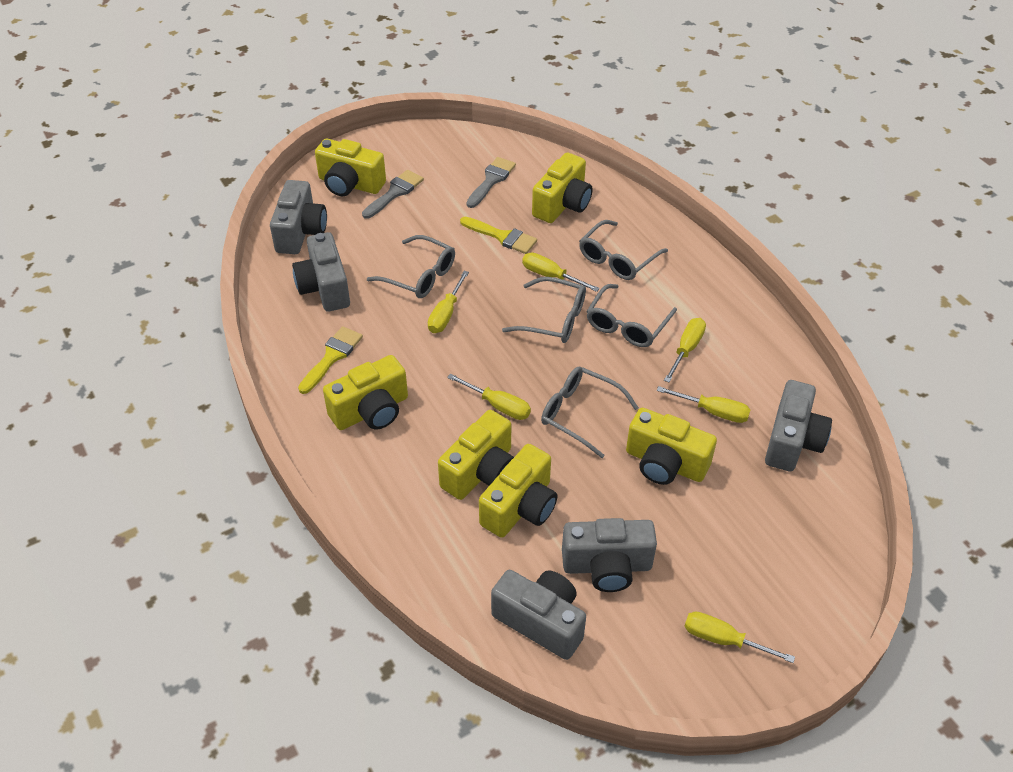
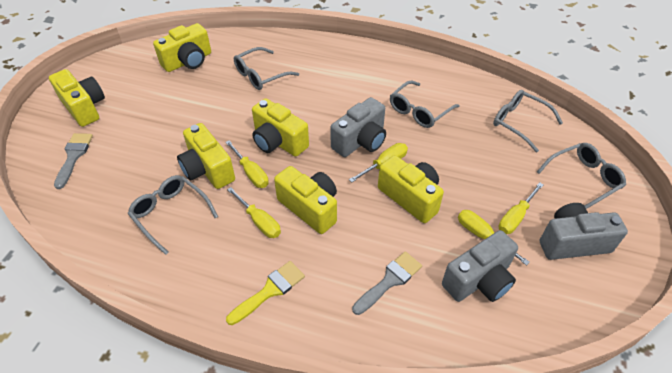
grey camera: 5 -> 3
yellow brush: 2 -> 1
yellow screwdriver: 6 -> 5

